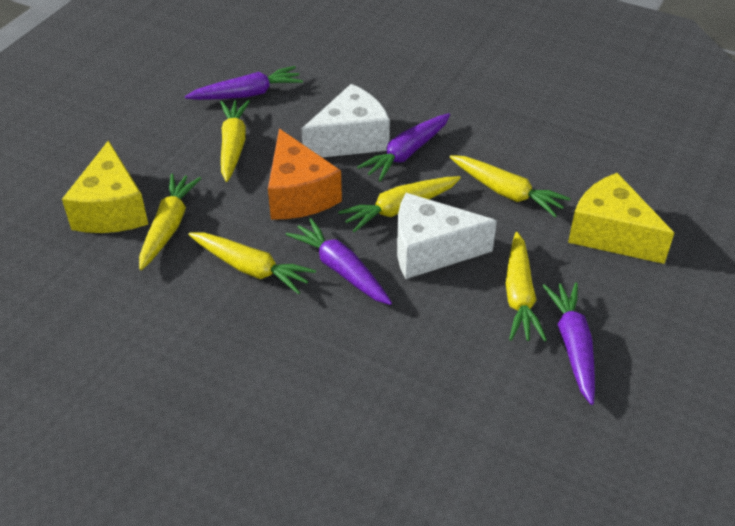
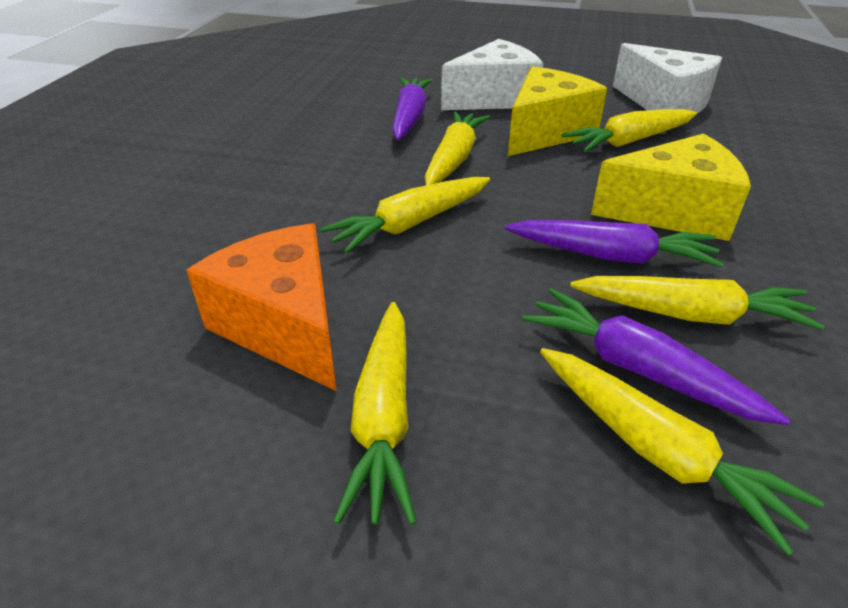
purple carrot: 4 -> 3

